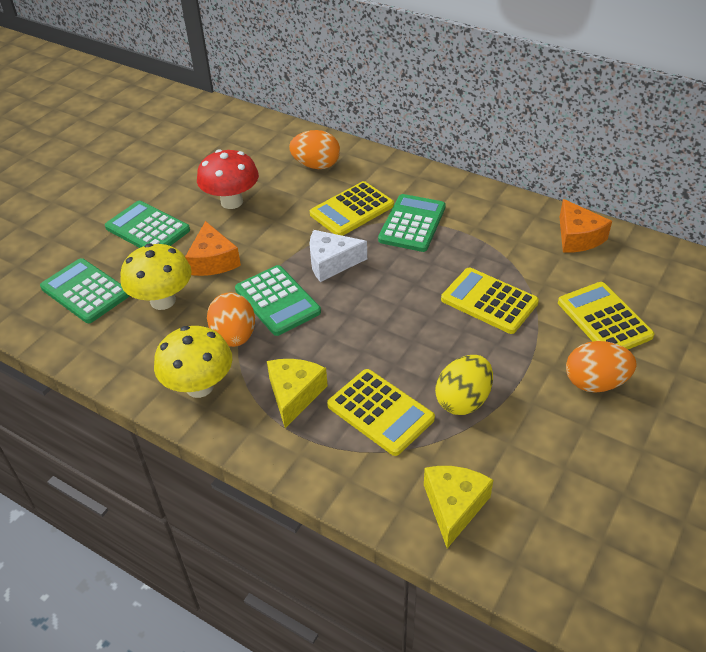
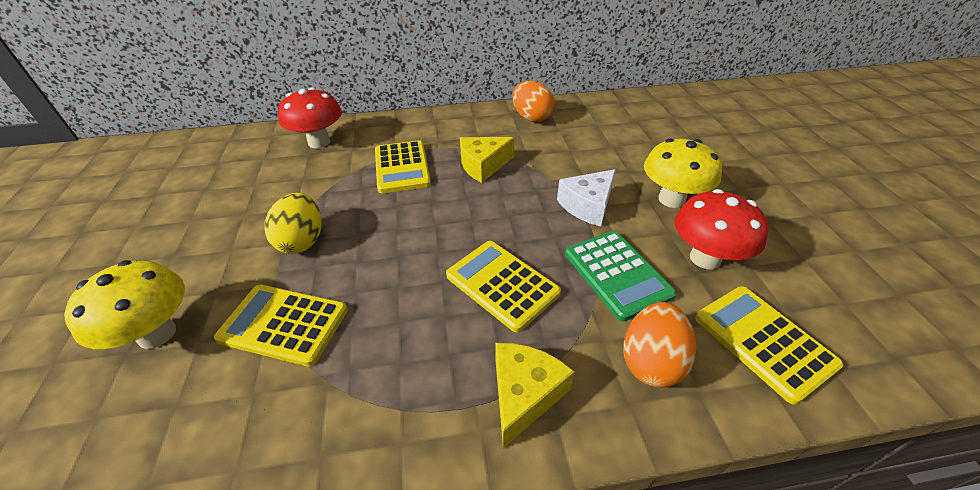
green calculator: 4 -> 1
orange cheese: 2 -> 0
orange egg: 3 -> 2
red mushroom: 1 -> 2

